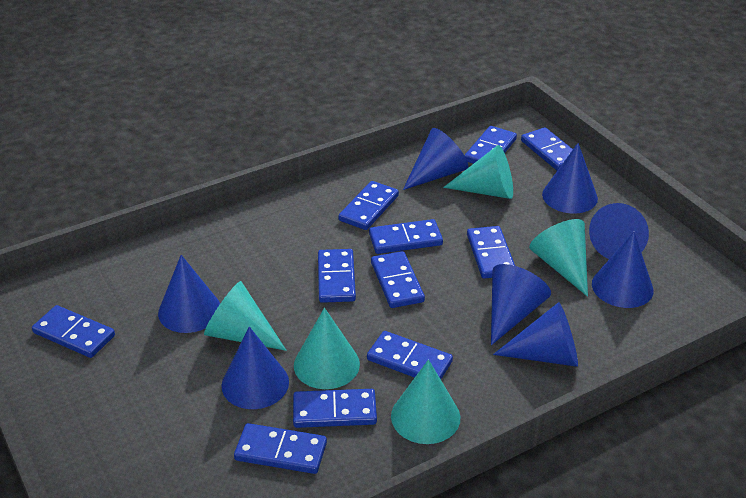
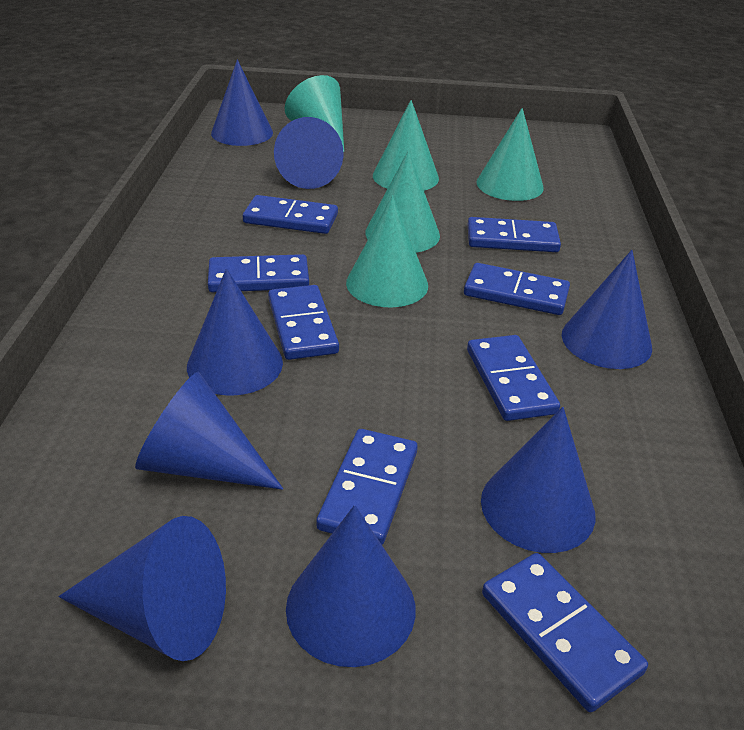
blue domino: 11 -> 8

